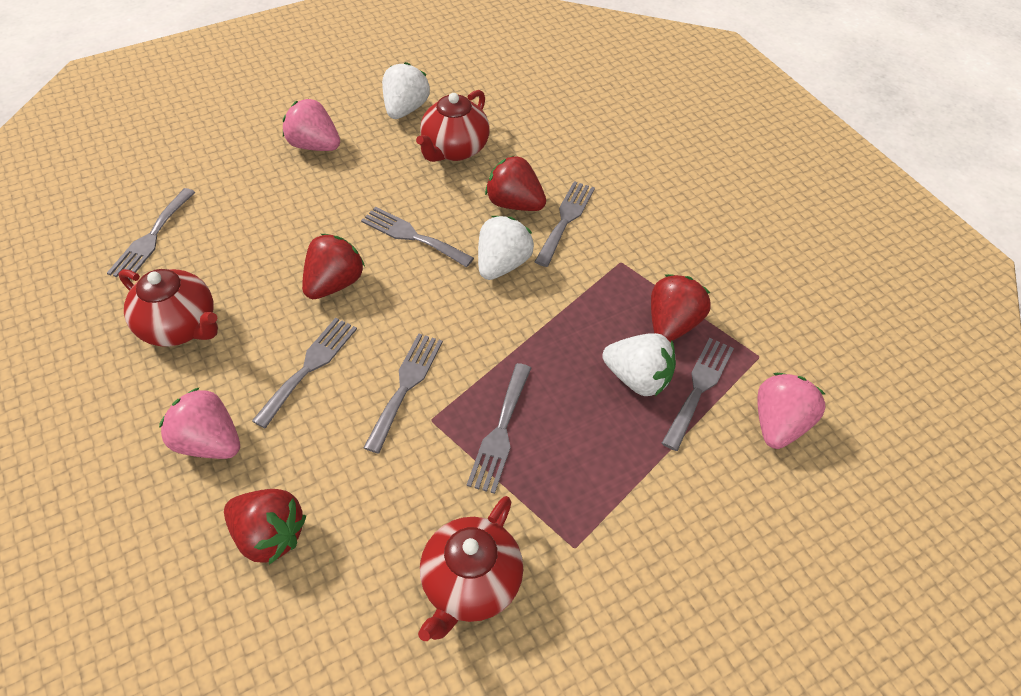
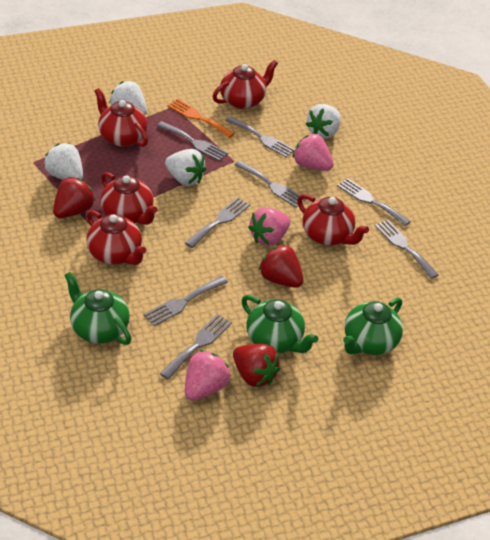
green teapot: 0 -> 3
grey fork: 7 -> 8
orange fork: 0 -> 1
red strawberry: 4 -> 3
red teapot: 3 -> 5
white strawberry: 3 -> 4

